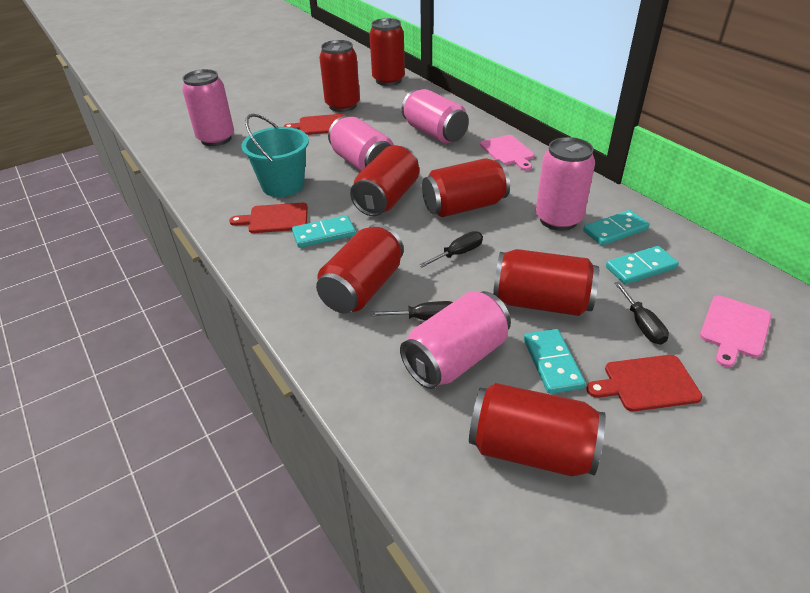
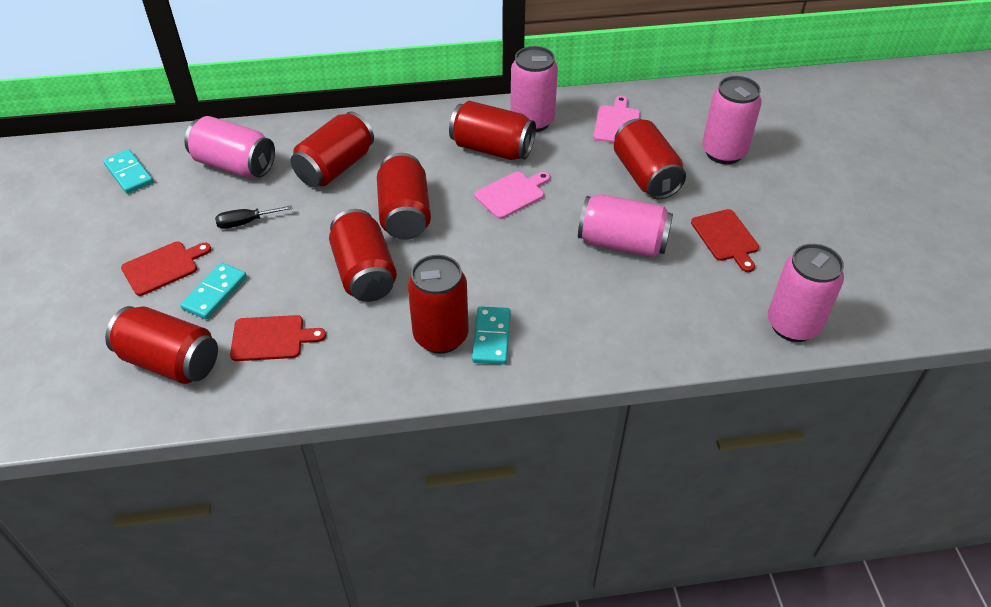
black screwdriver: 3 -> 1
turquoise bucket: 1 -> 0
turquoise domino: 4 -> 3

